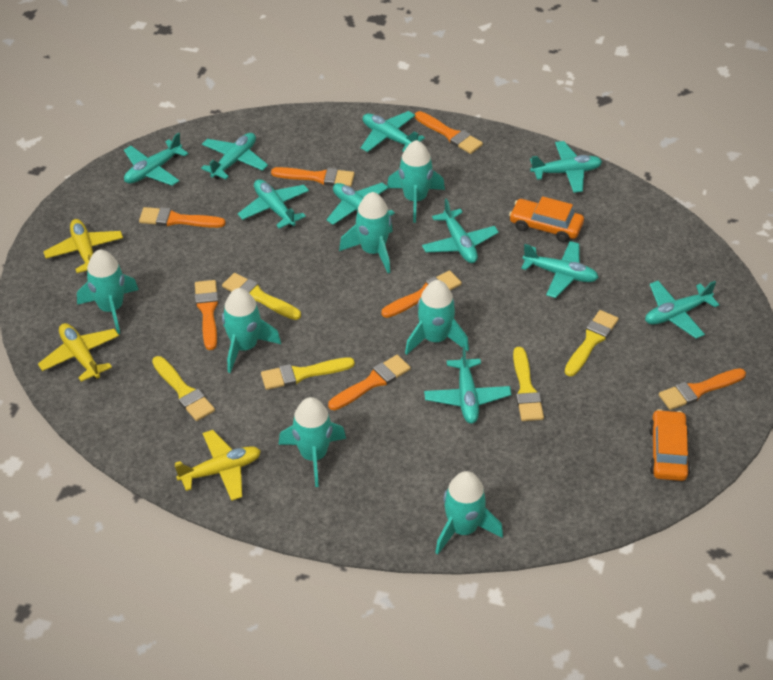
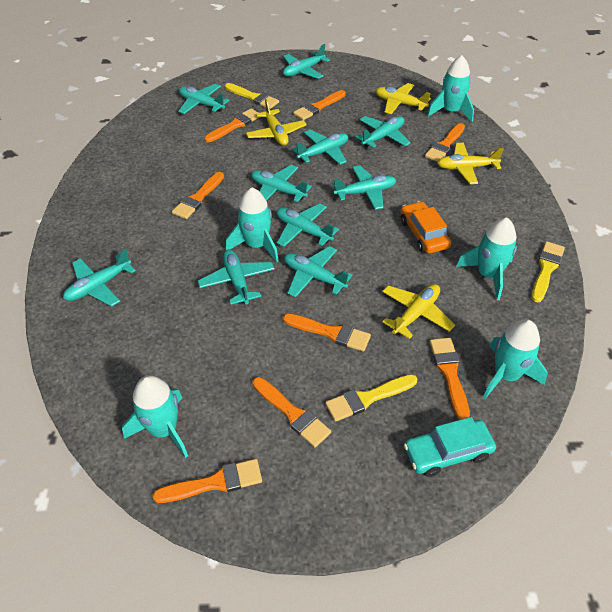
orange brush: 7 -> 8
orange car: 2 -> 1
turquoise car: 0 -> 1
turquoise rocket: 7 -> 5
yellow brush: 5 -> 3
yellow plane: 3 -> 4

